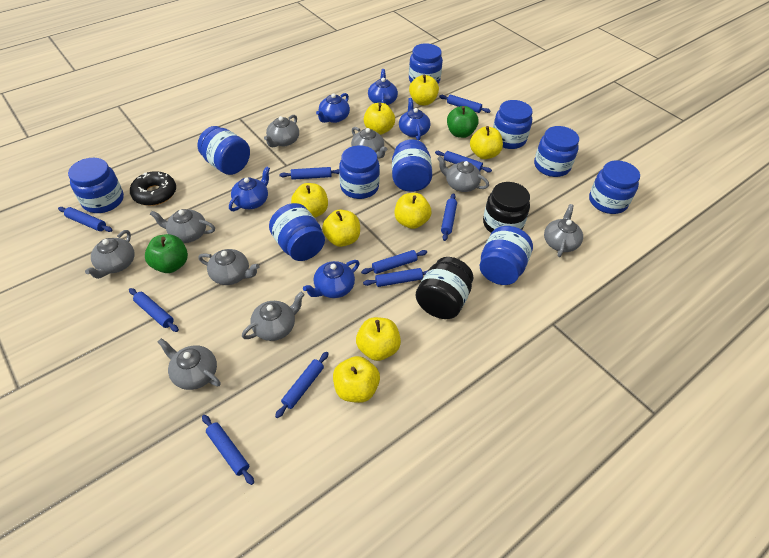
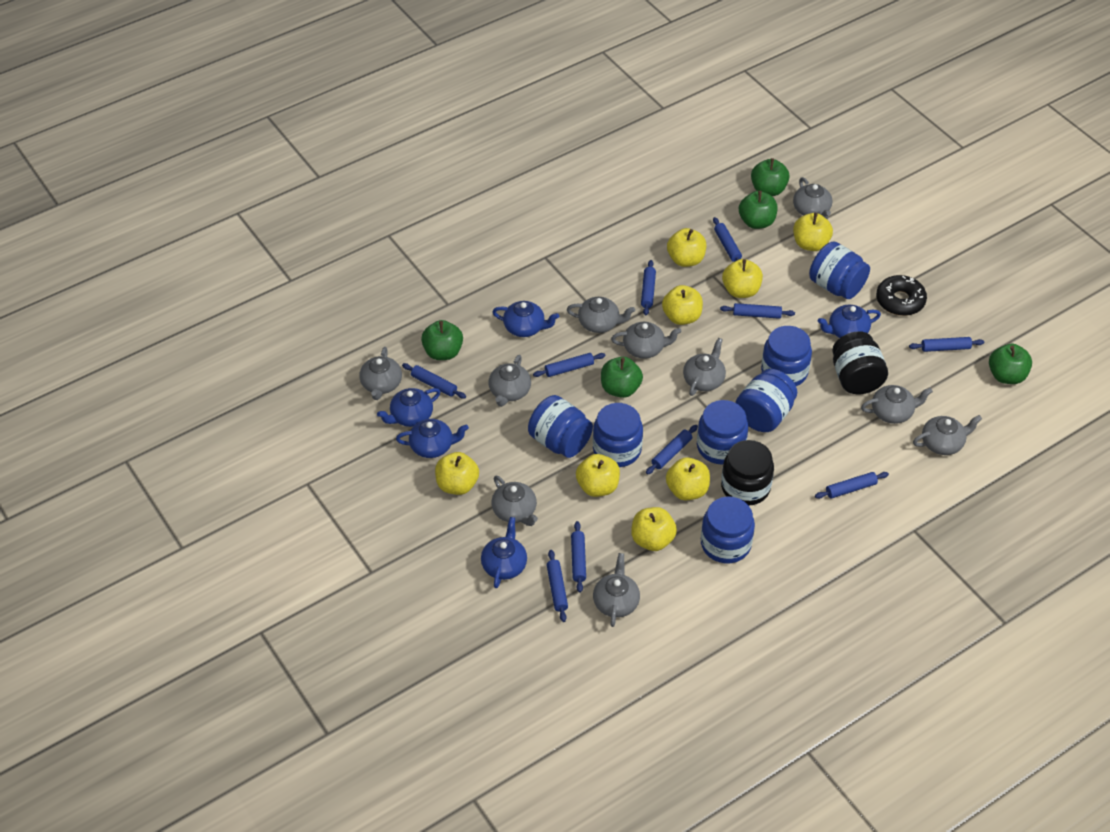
blue jar: 10 -> 7
green apple: 2 -> 5
grey teapot: 9 -> 10

